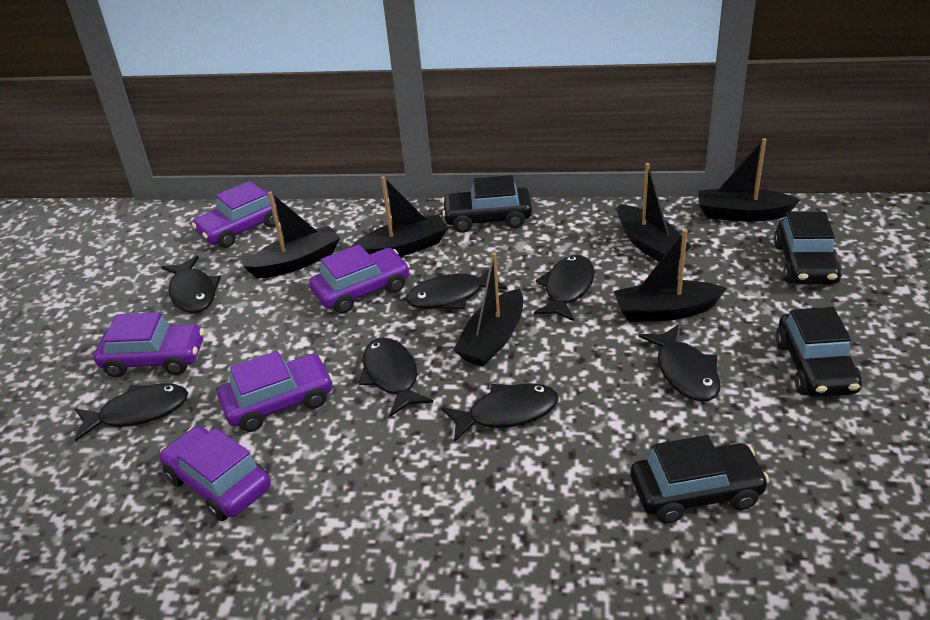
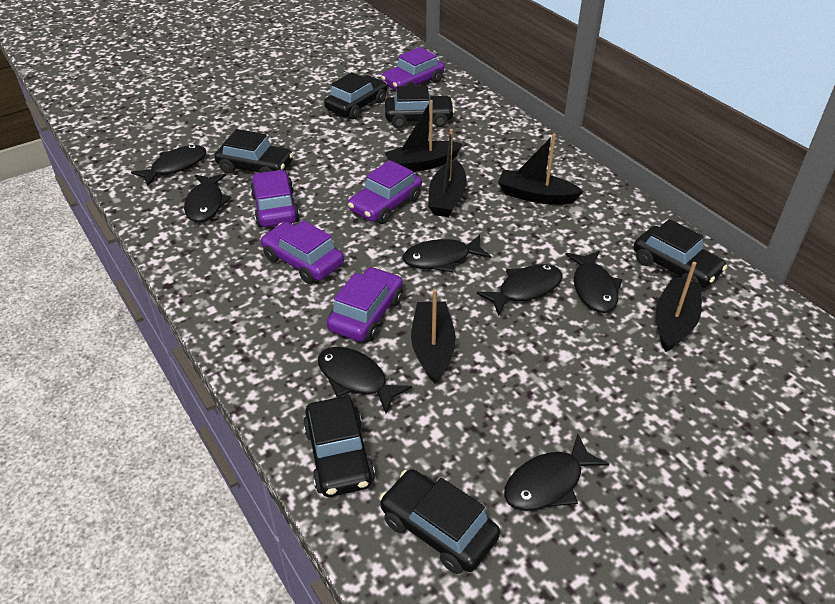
black boat: 6 -> 5
black car: 4 -> 6

